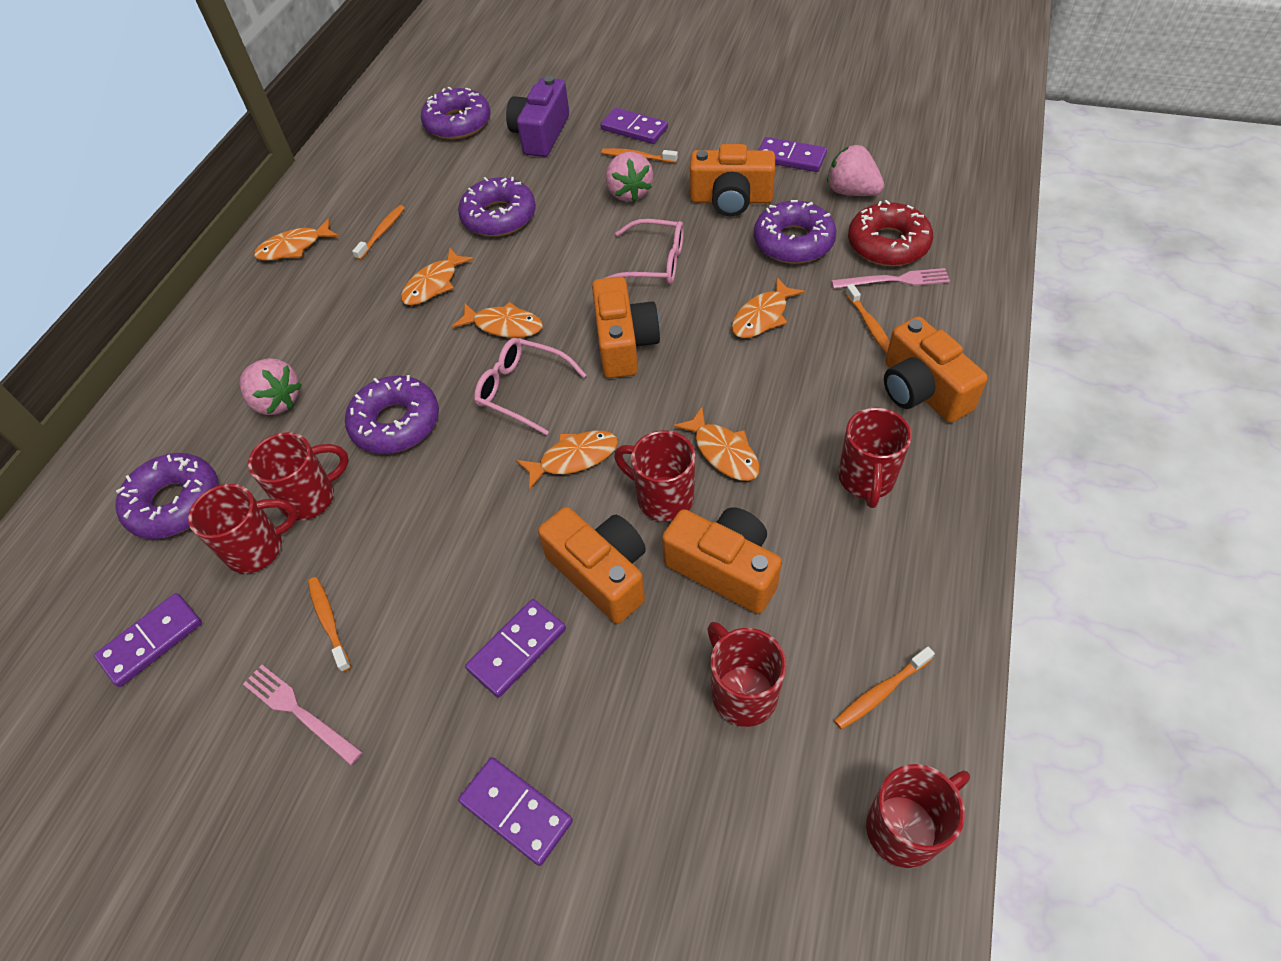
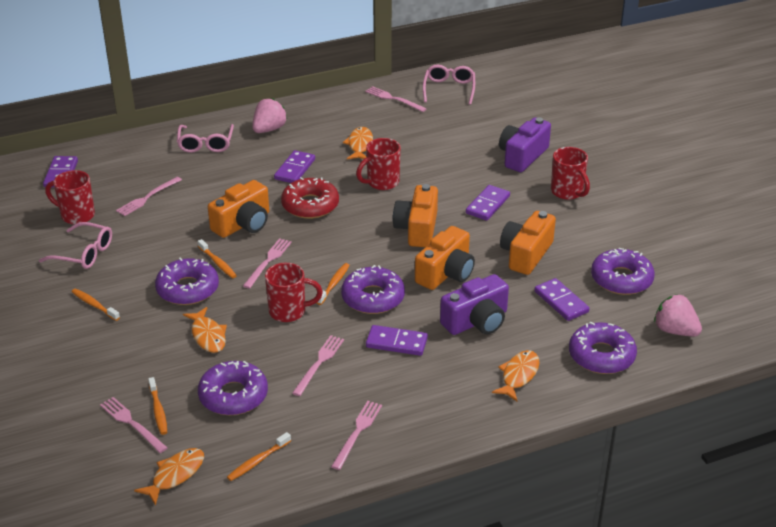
orange camera: 5 -> 4
orange fish: 6 -> 4
pink fork: 2 -> 6
pink glasses: 2 -> 3
pink strawberry: 3 -> 2
purple camera: 1 -> 2
red mug: 6 -> 4

